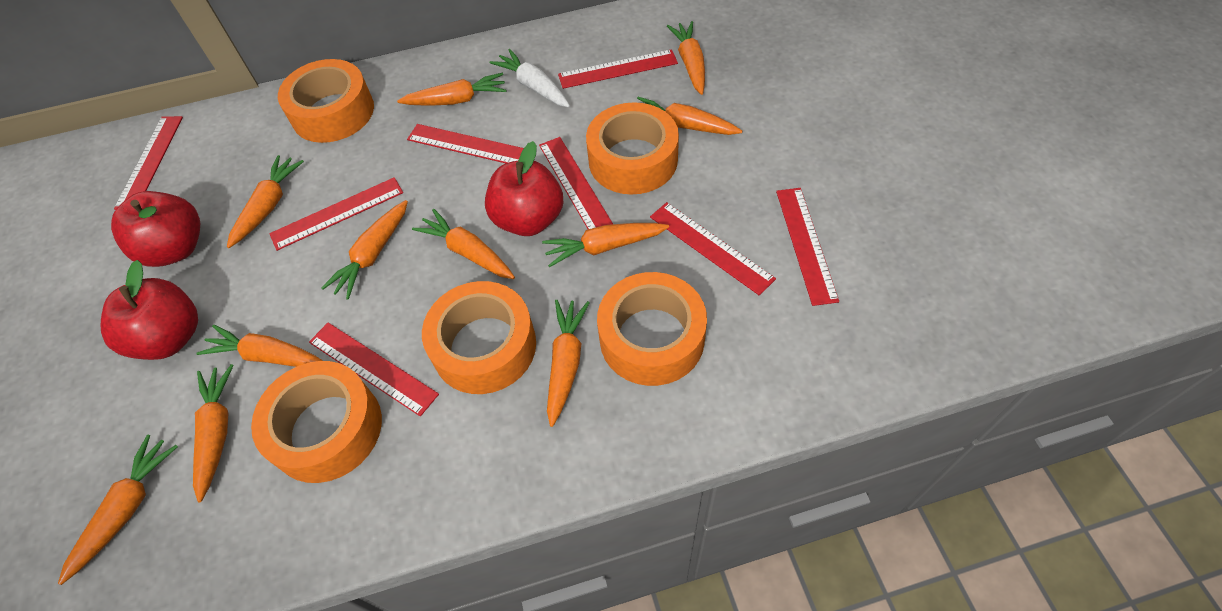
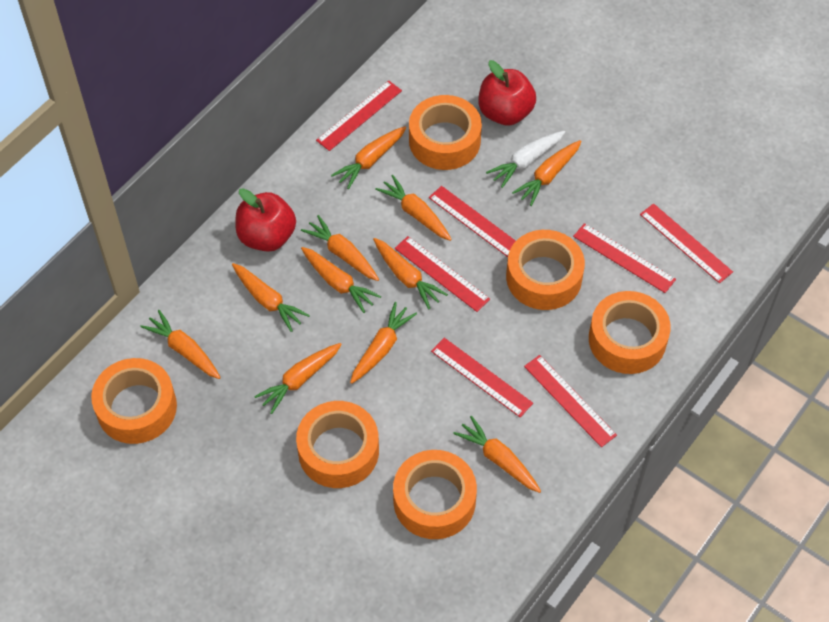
orange tape: 5 -> 6
red apple: 3 -> 2
red ruler: 8 -> 7

